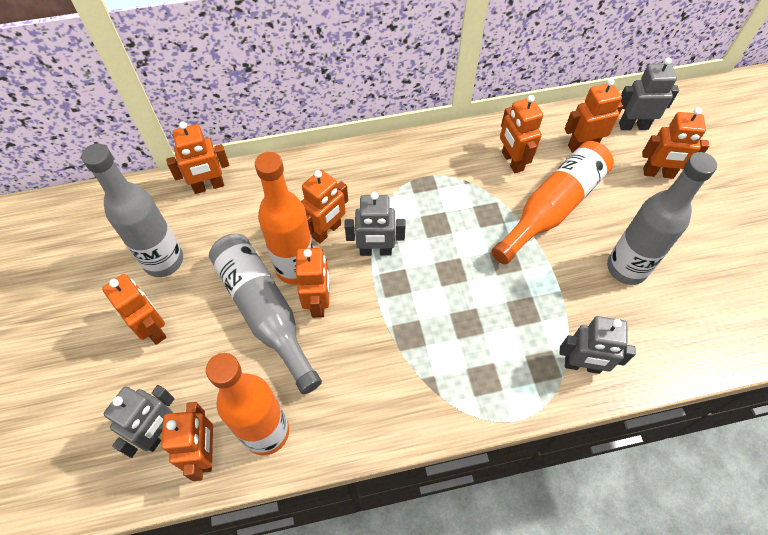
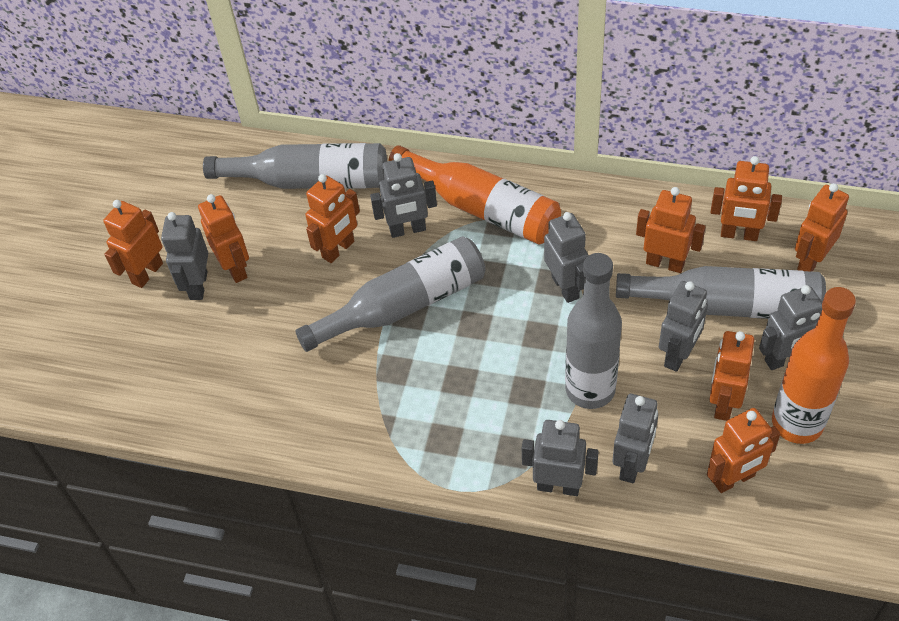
grey bottle: 3 -> 4
grey robot: 4 -> 7
orange bottle: 3 -> 2

